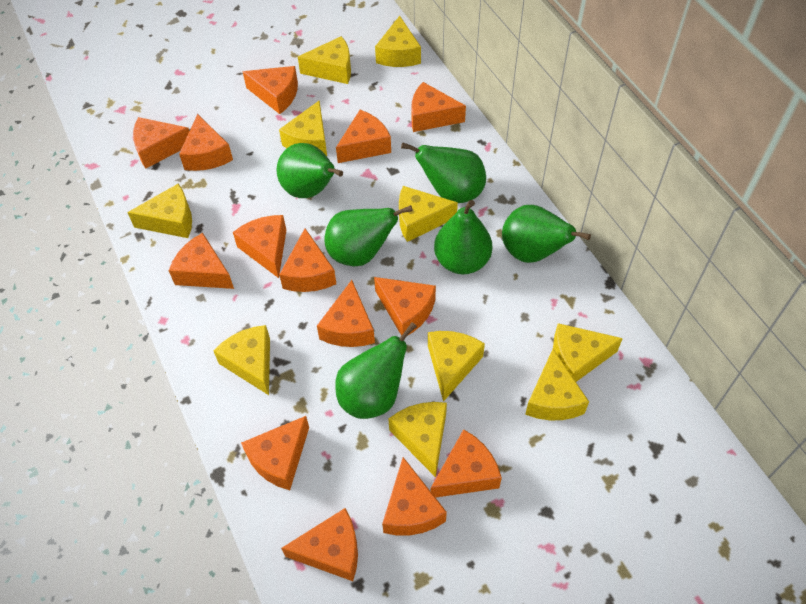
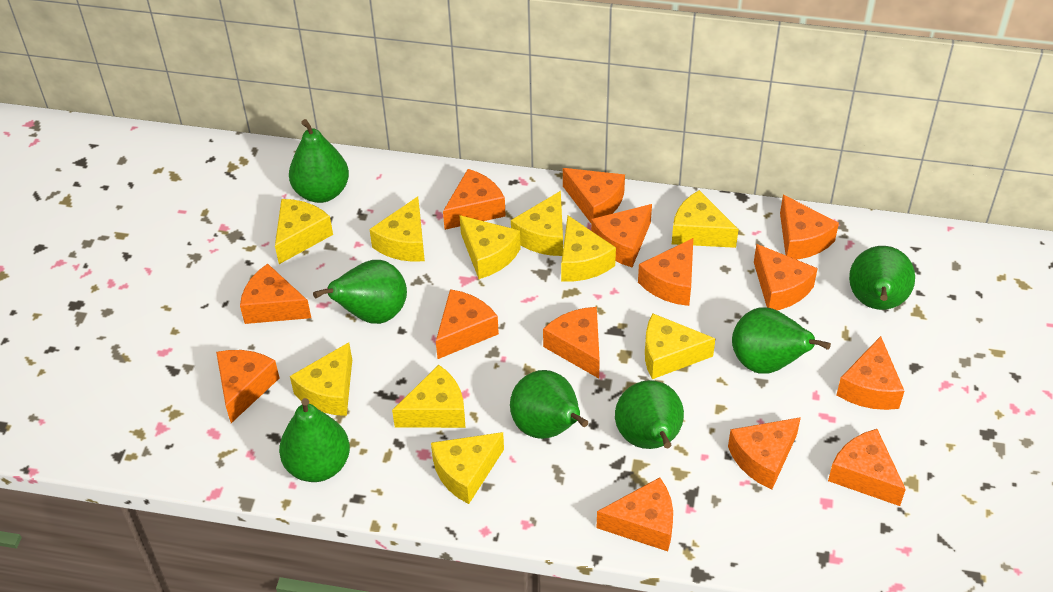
green pear: 6 -> 7

